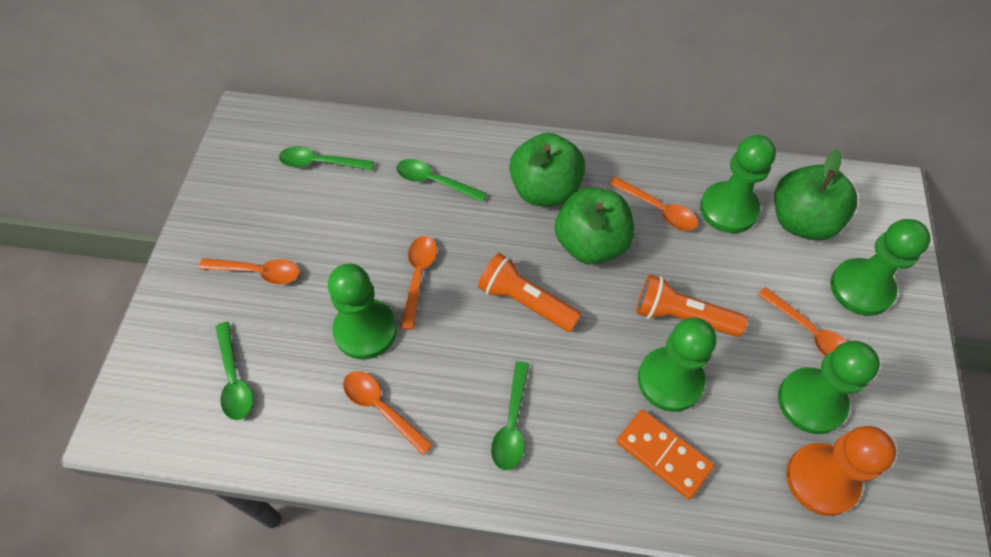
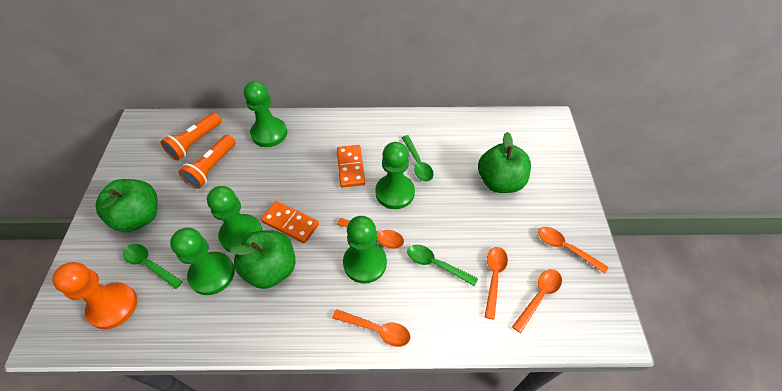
green spoon: 4 -> 3
orange domino: 1 -> 2

